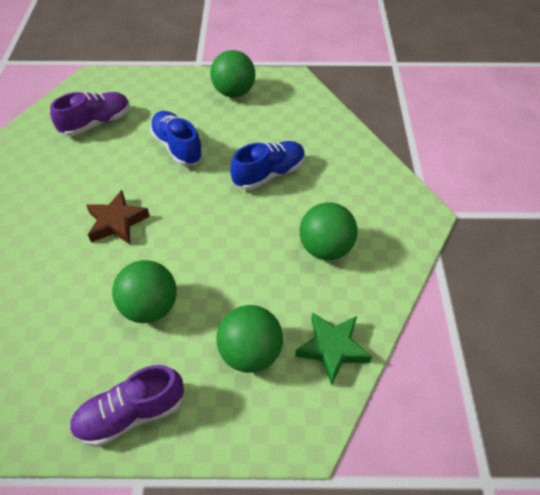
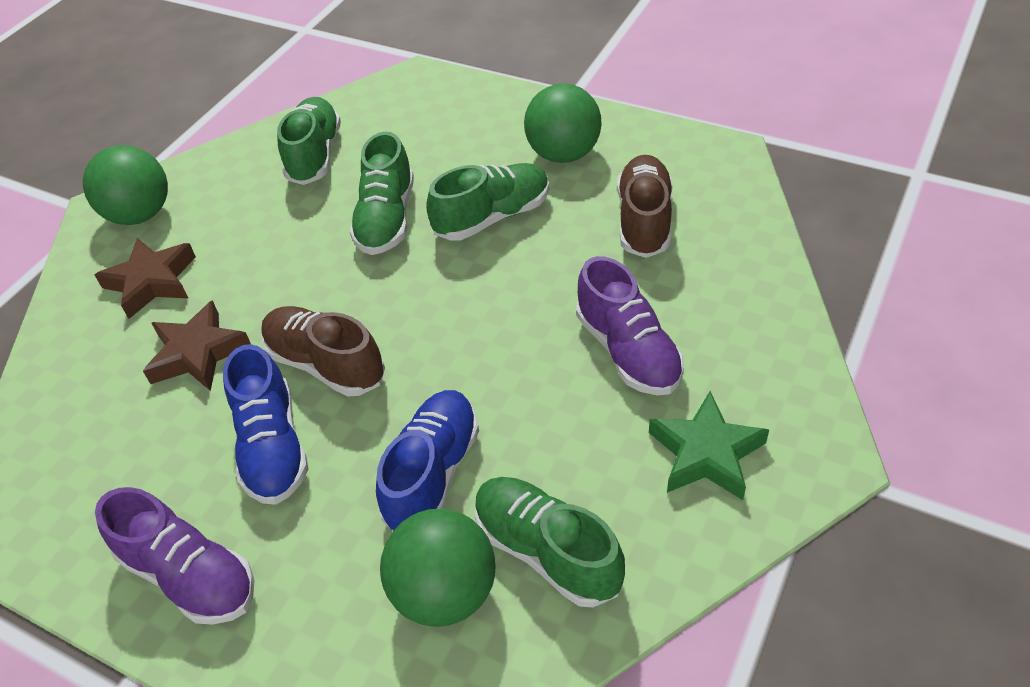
brown shoe: 0 -> 2
brown star: 1 -> 2
green ball: 4 -> 3
green shoe: 0 -> 4

